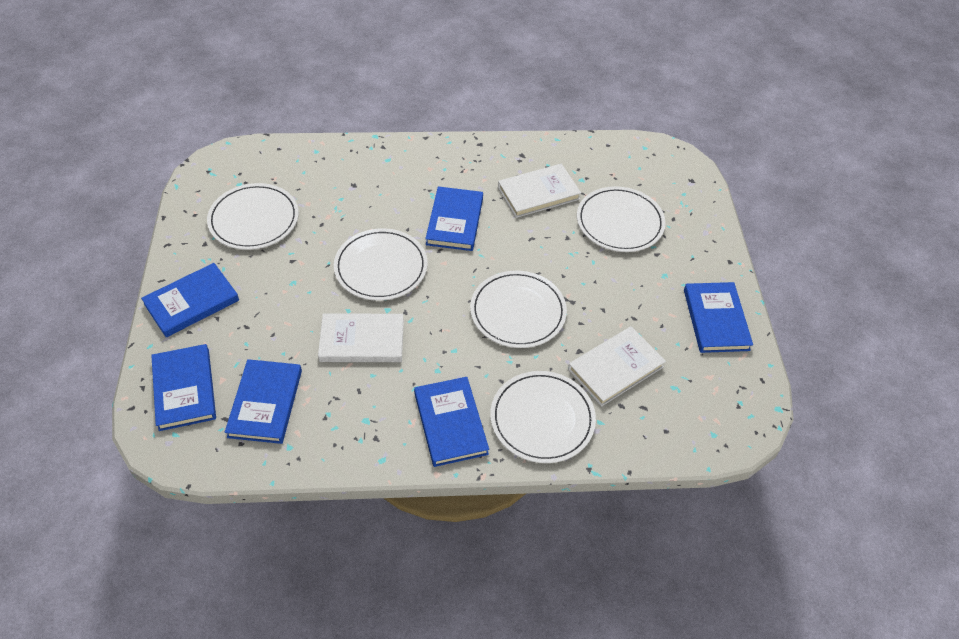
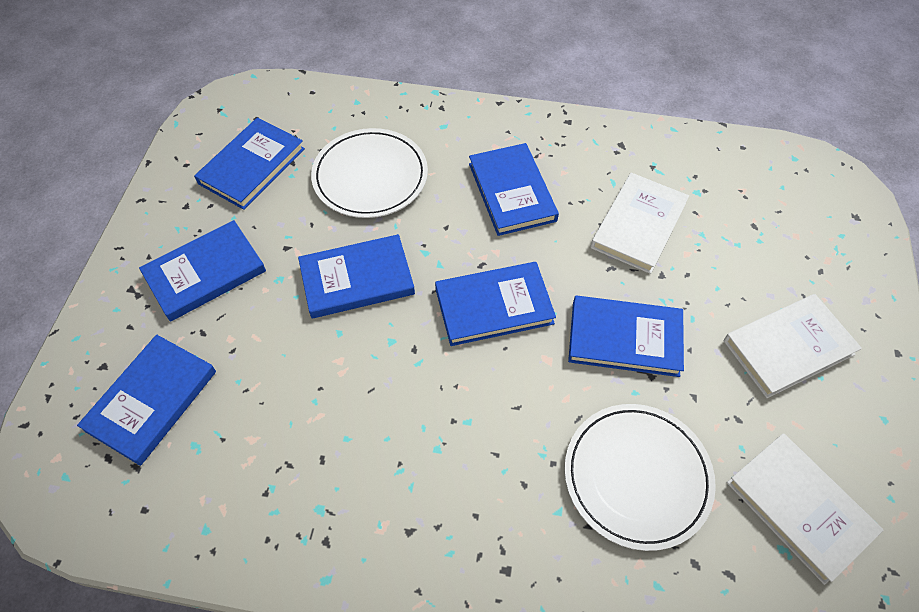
blue book: 6 -> 7
white plate: 5 -> 2

